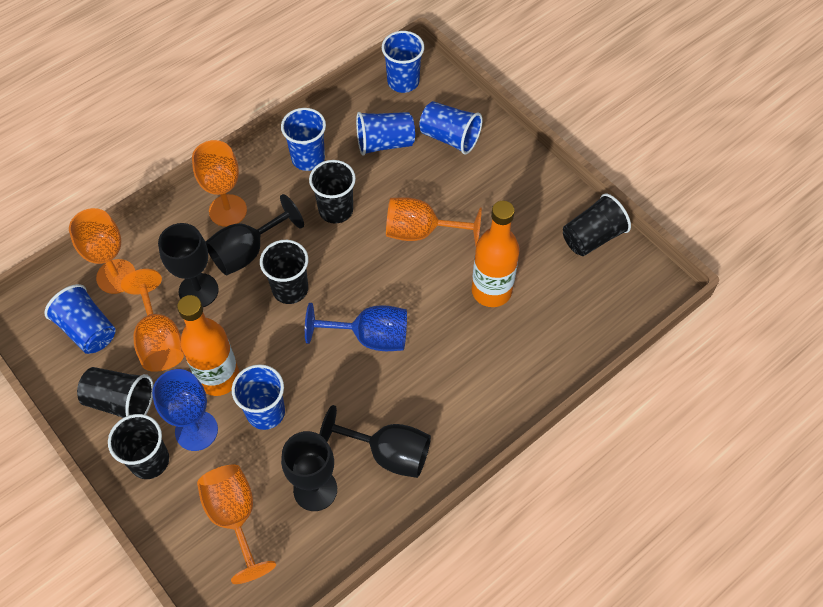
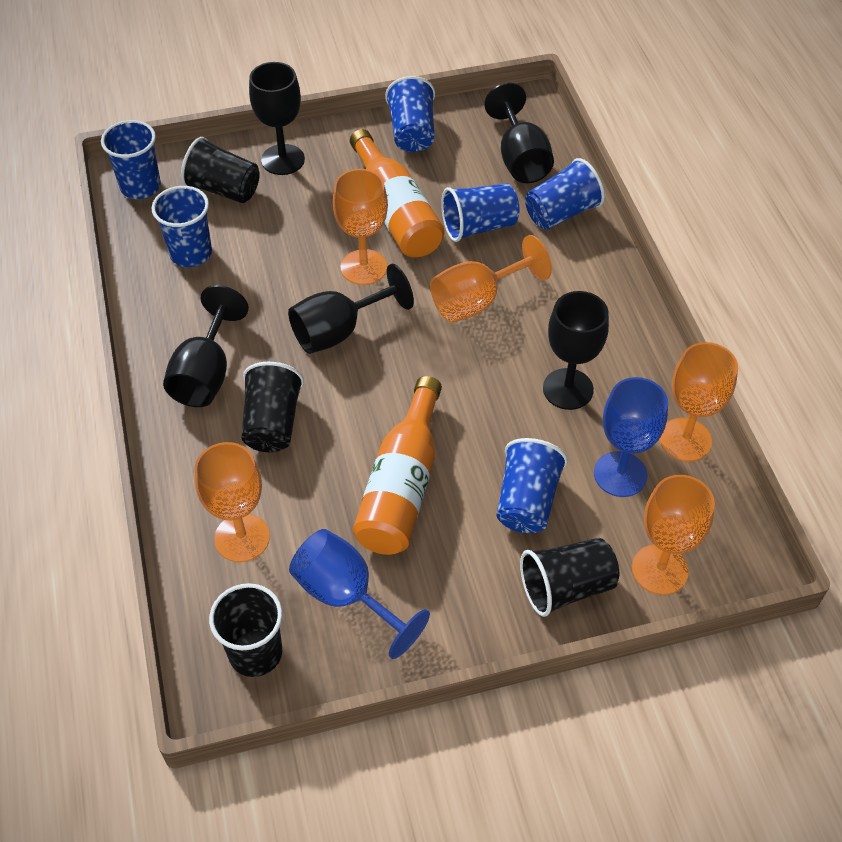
black cup: 5 -> 4
black goblet: 4 -> 5

